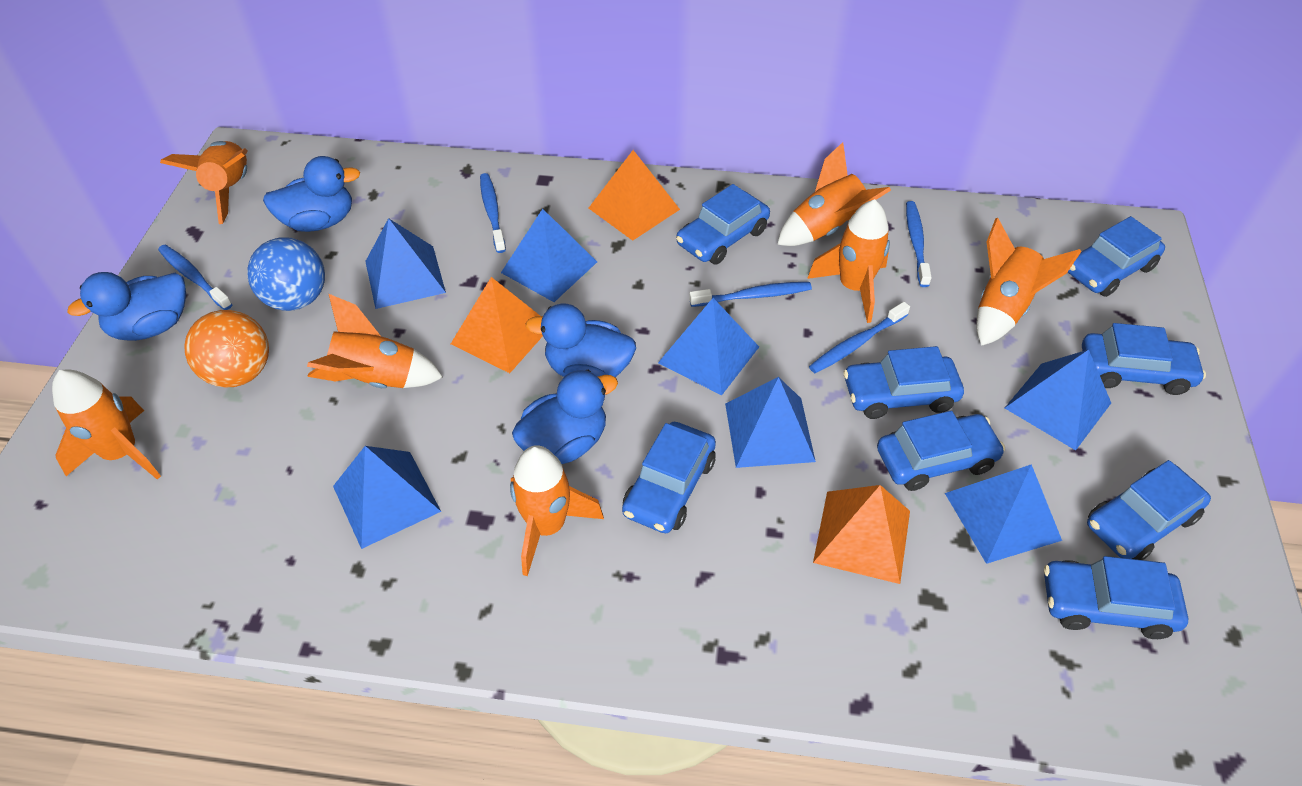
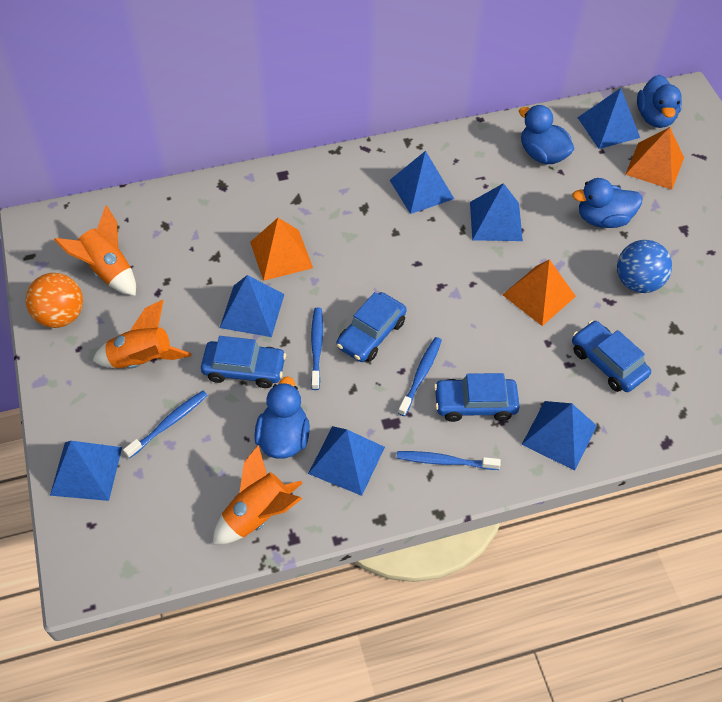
blue car: 8 -> 4
blue toothbrush: 5 -> 4
orange rocket: 7 -> 3

